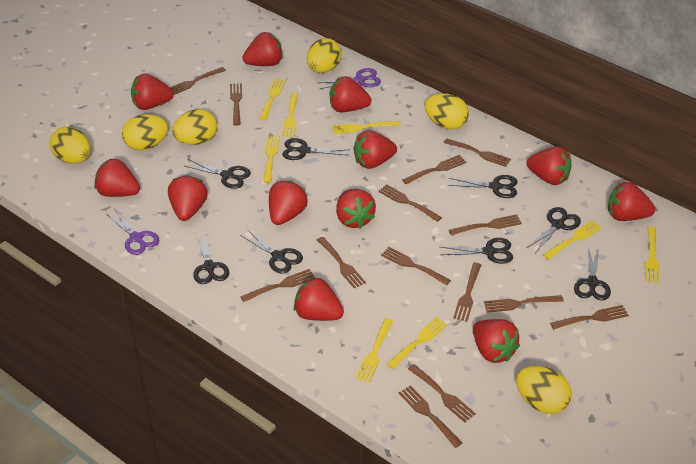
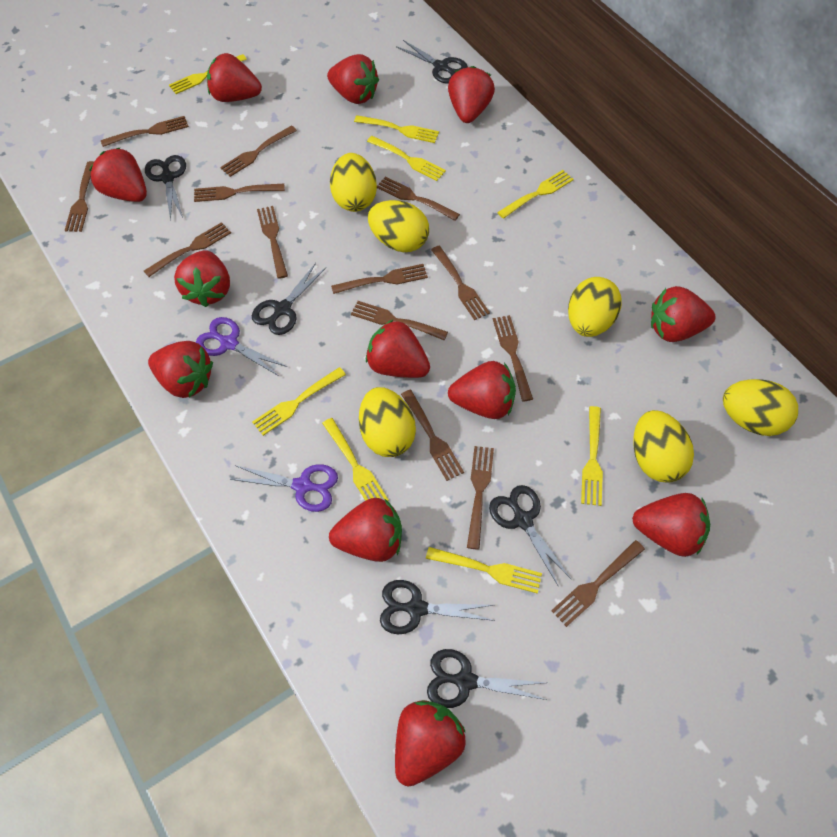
black scissors: 8 -> 6

